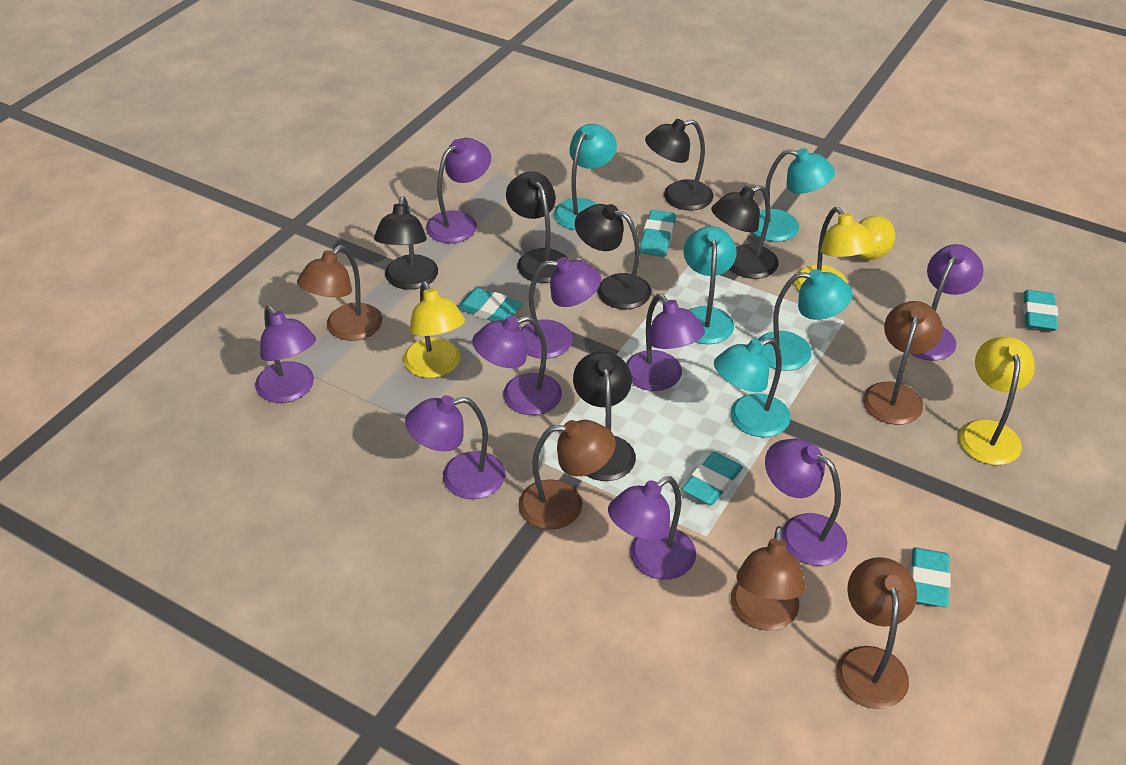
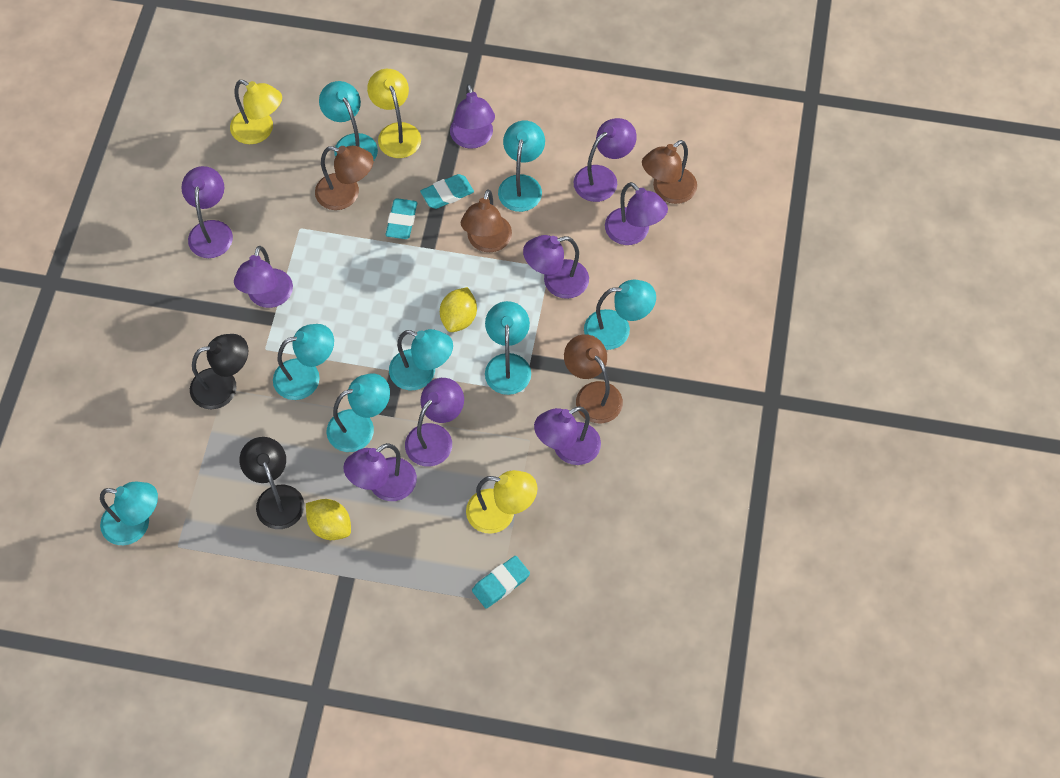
black lamp: 6 -> 2
brown lamp: 5 -> 4
turquoise eraser: 5 -> 3
turquoise lamp: 5 -> 8
yellow lemon: 1 -> 2

